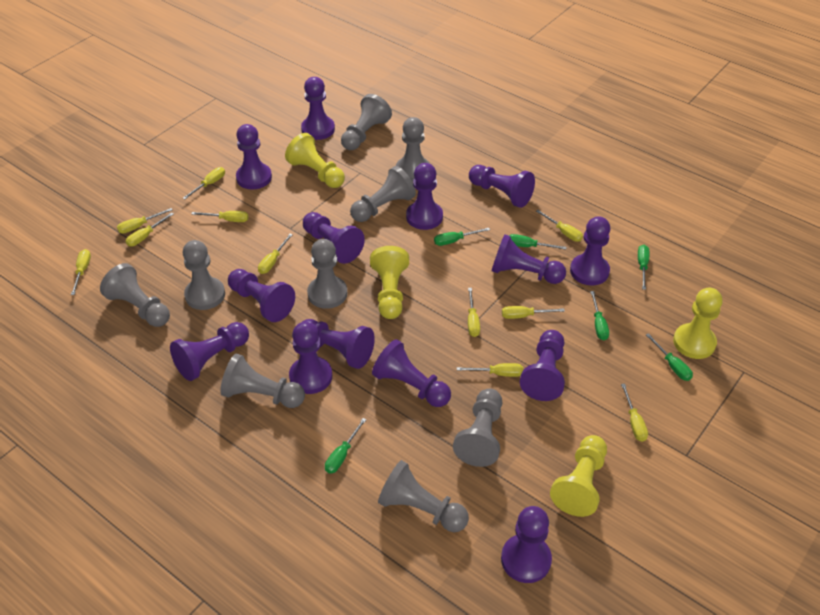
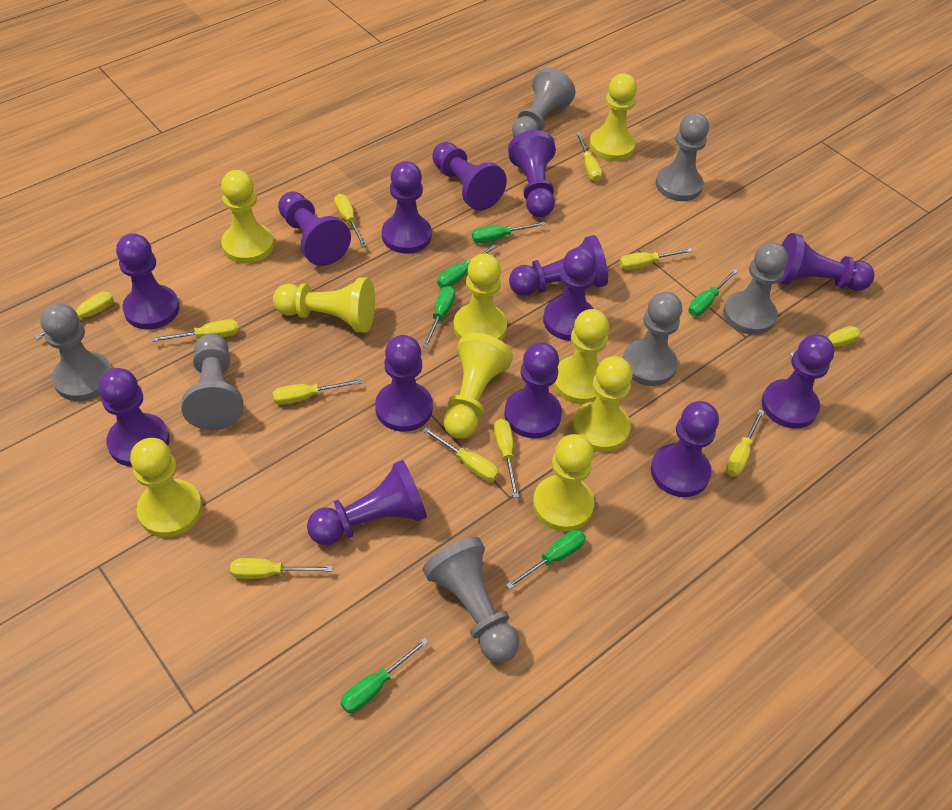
grey pawn: 9 -> 7
yellow pawn: 4 -> 9

